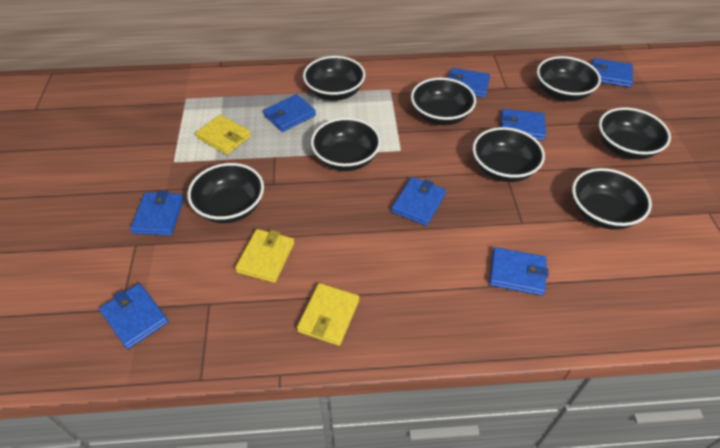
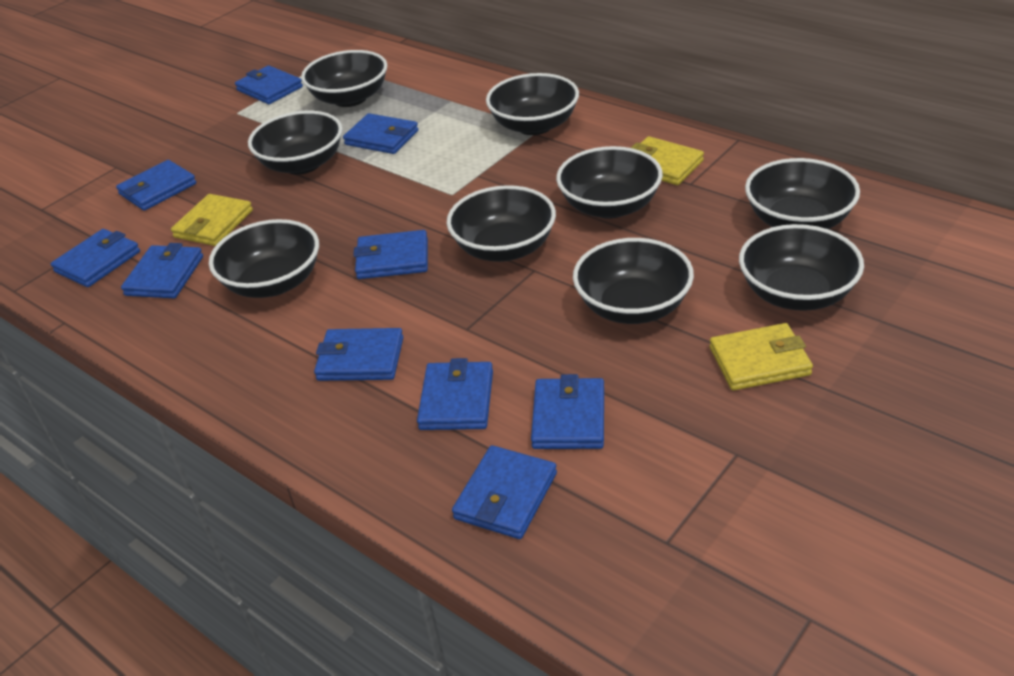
black bowl: 8 -> 9
blue wallet: 8 -> 10

